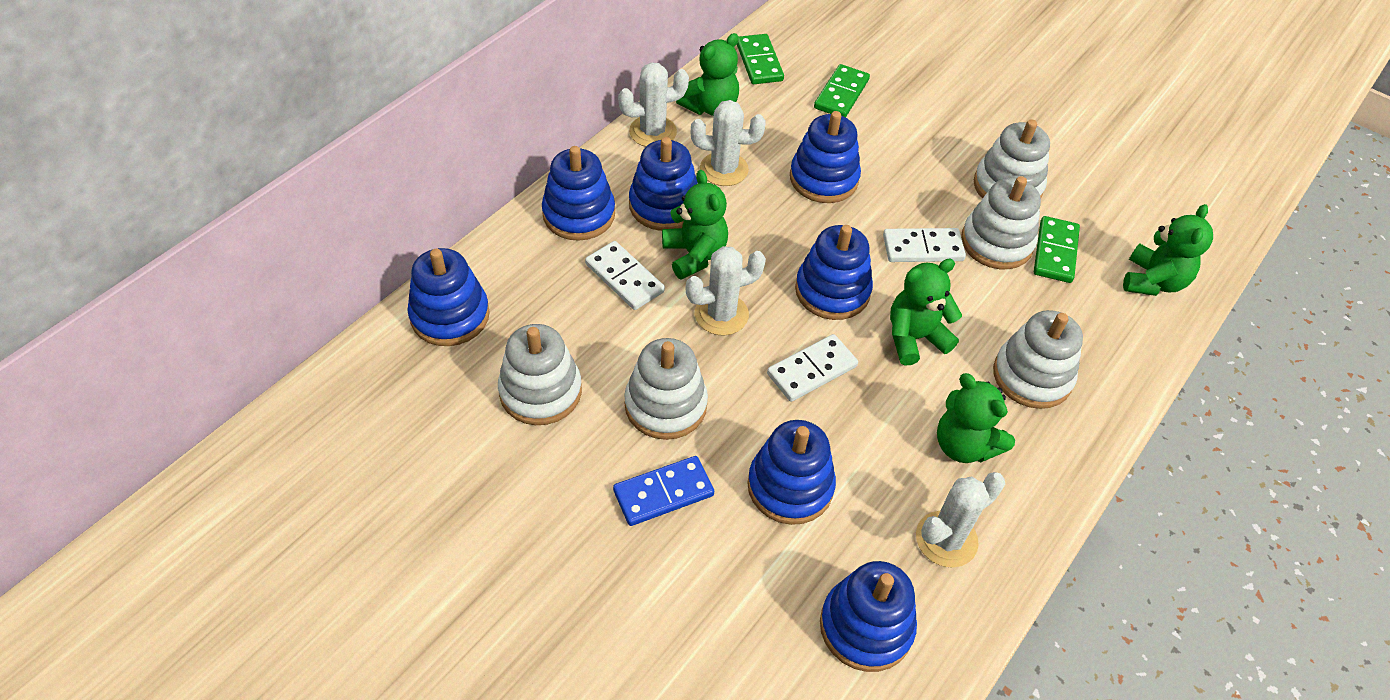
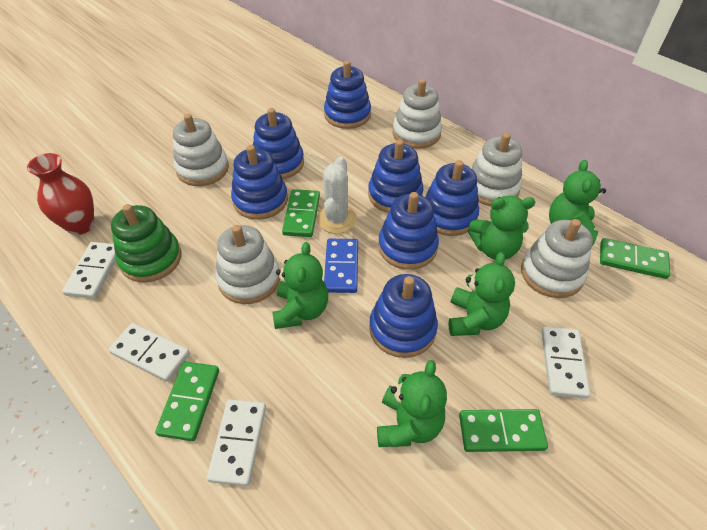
green domino: 3 -> 4
green stacking toy: 0 -> 1
red vase: 0 -> 1
white cactus: 4 -> 1
white domino: 3 -> 4

